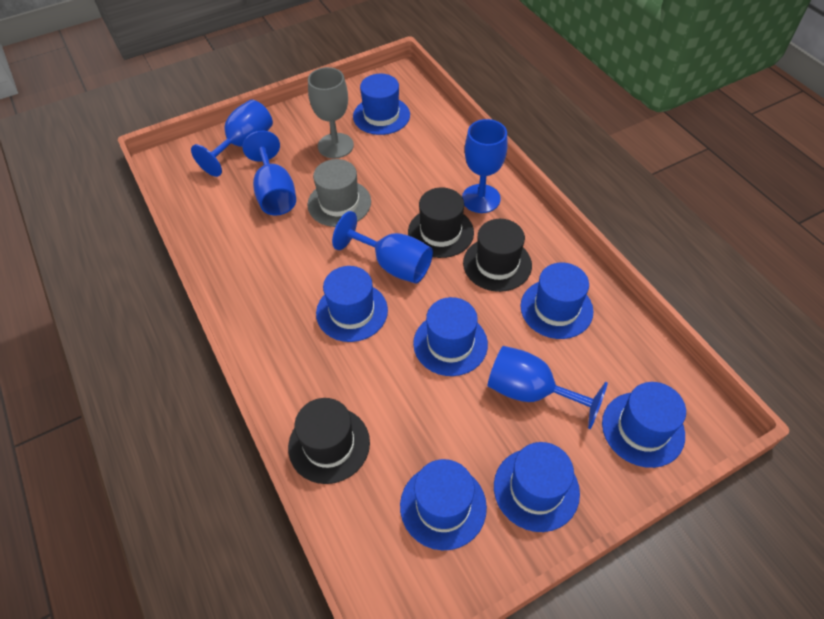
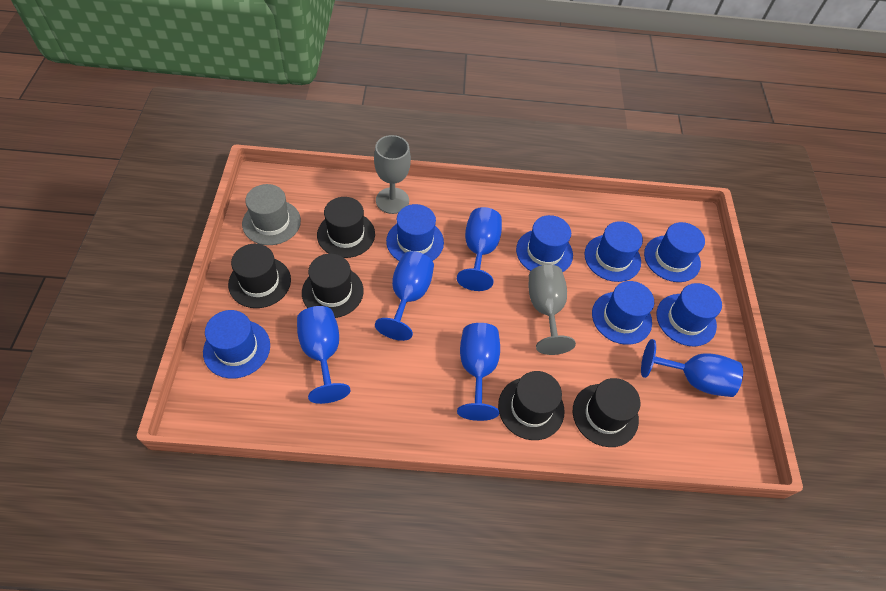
black hat: 3 -> 5
grey goblet: 1 -> 2

